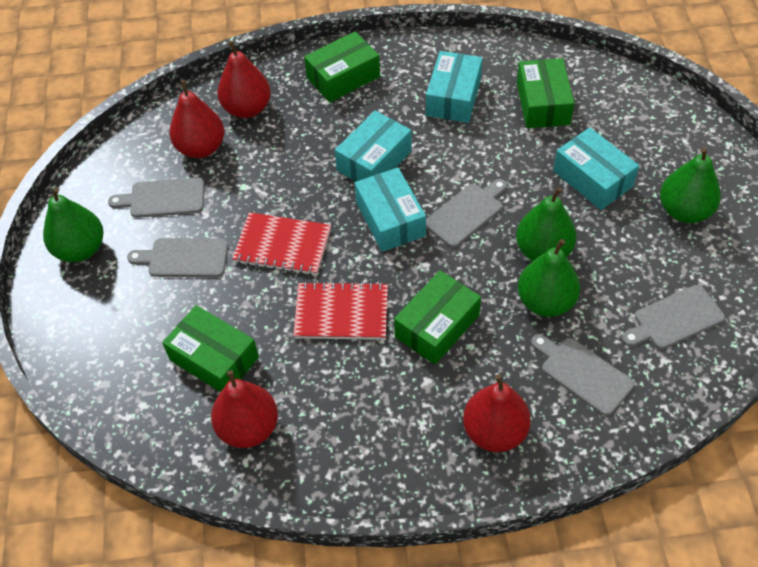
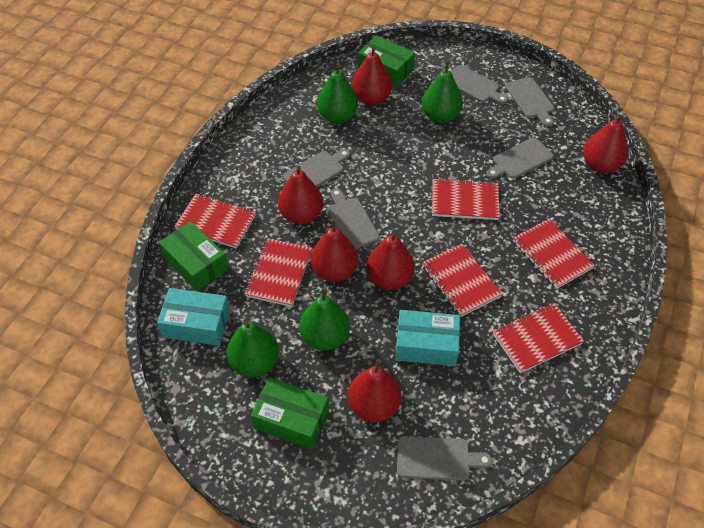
green box: 4 -> 3
grey cutting board: 5 -> 6
red notebook: 2 -> 6
red pear: 4 -> 6
turquoise box: 4 -> 2

